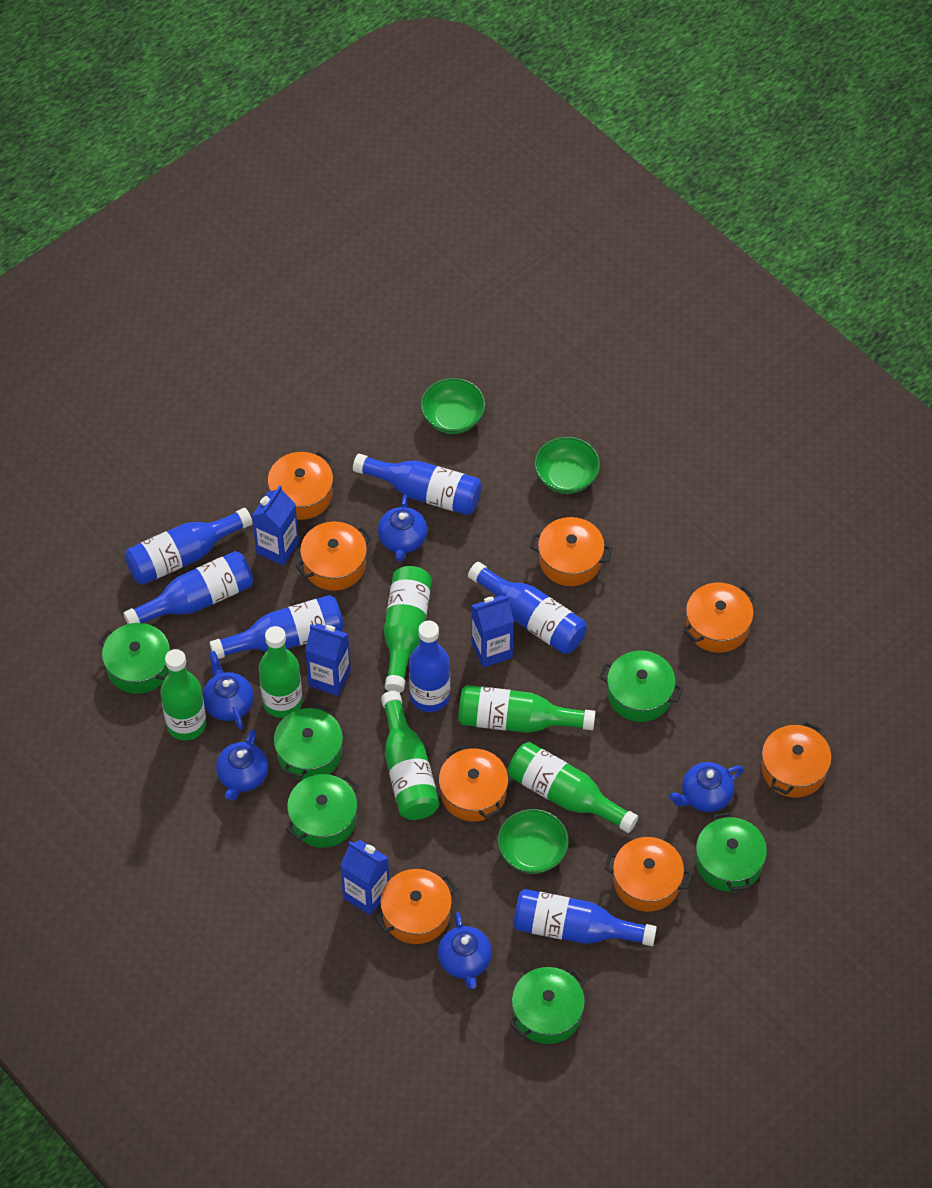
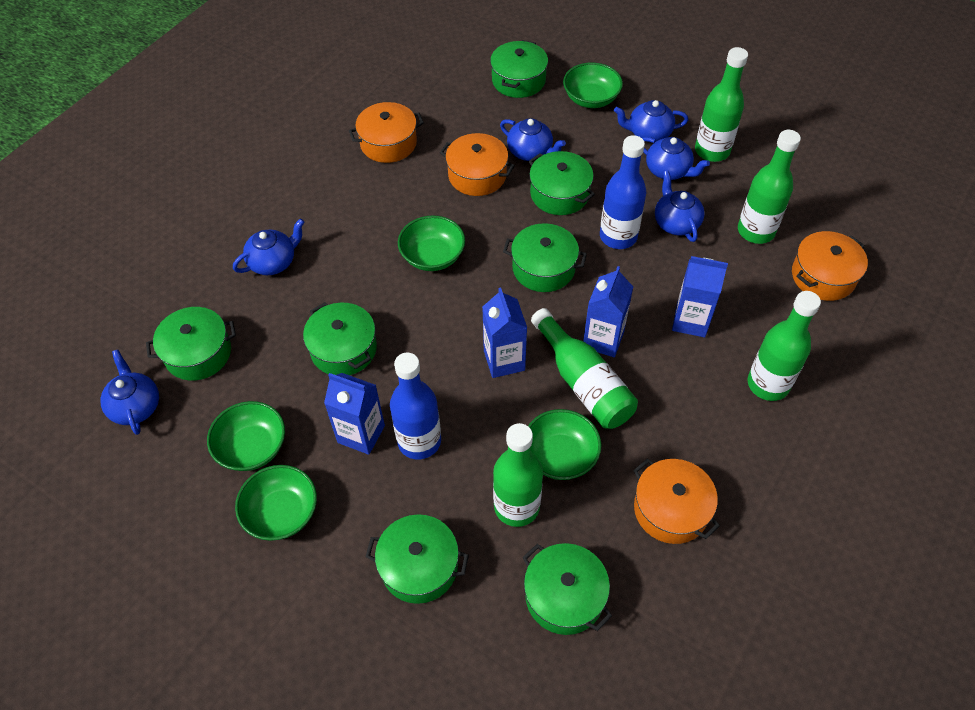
blue bottle: 7 -> 2
blue teapot: 5 -> 6
green bottle: 6 -> 5
green bowl: 3 -> 5
green pot: 6 -> 7
orange pot: 8 -> 4

